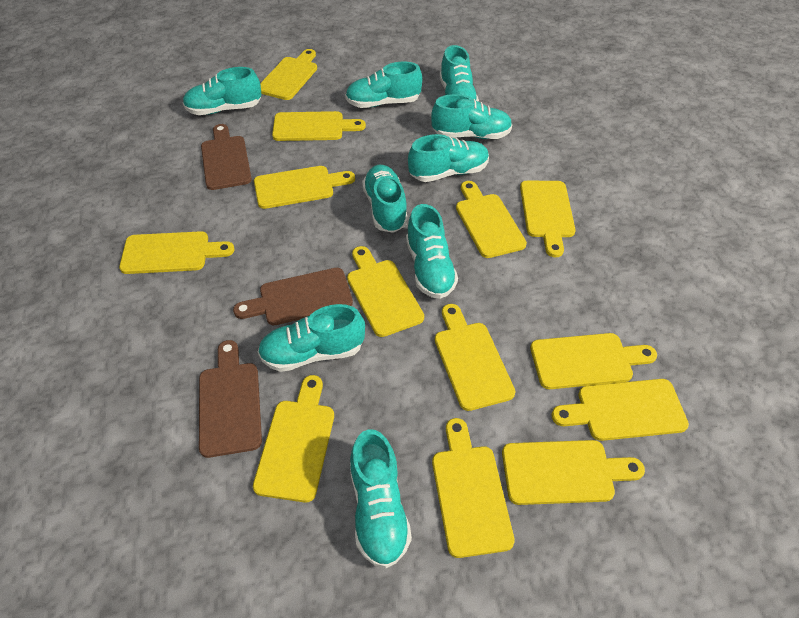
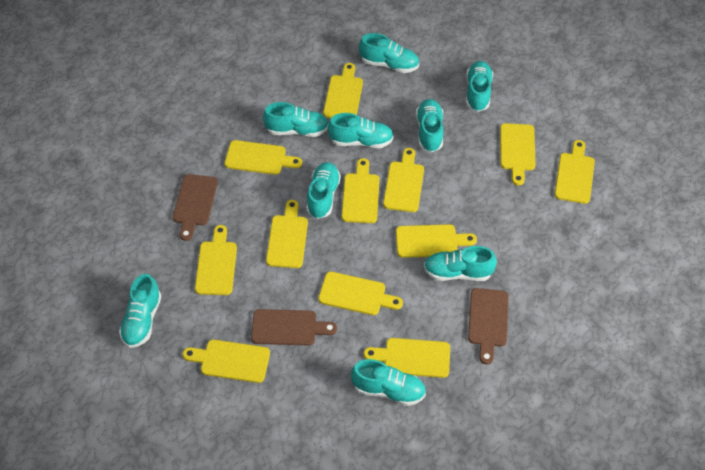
yellow cutting board: 13 -> 12

